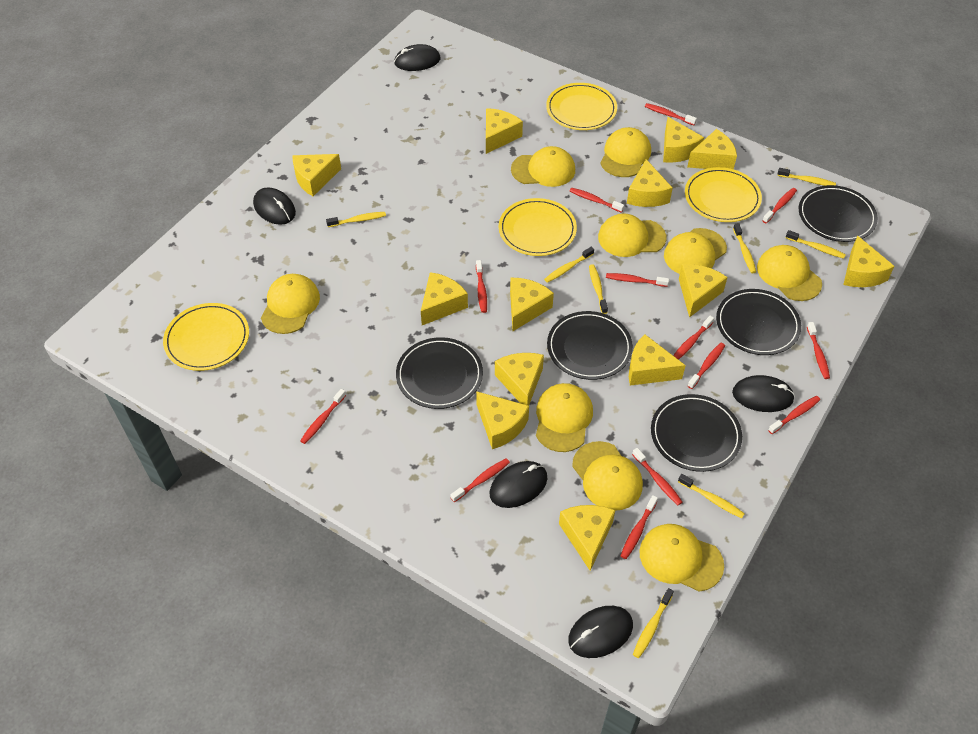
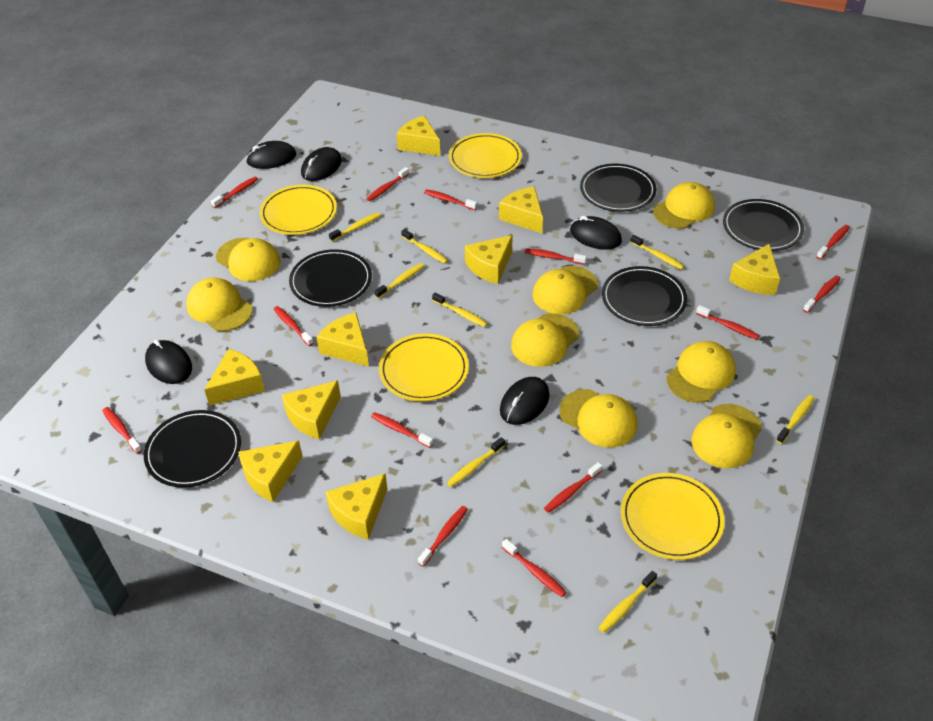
yellow cap: 9 -> 8
yellow cheese: 13 -> 9

